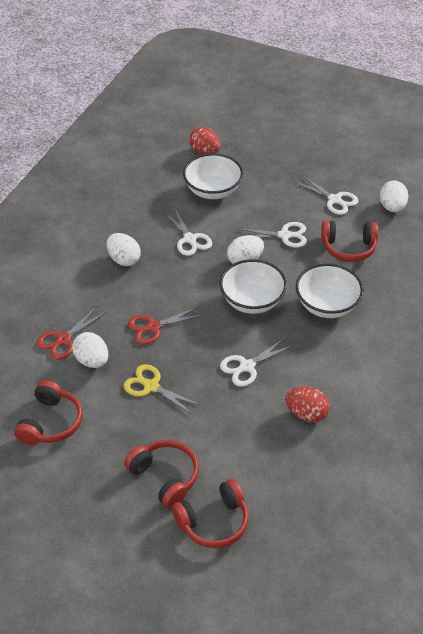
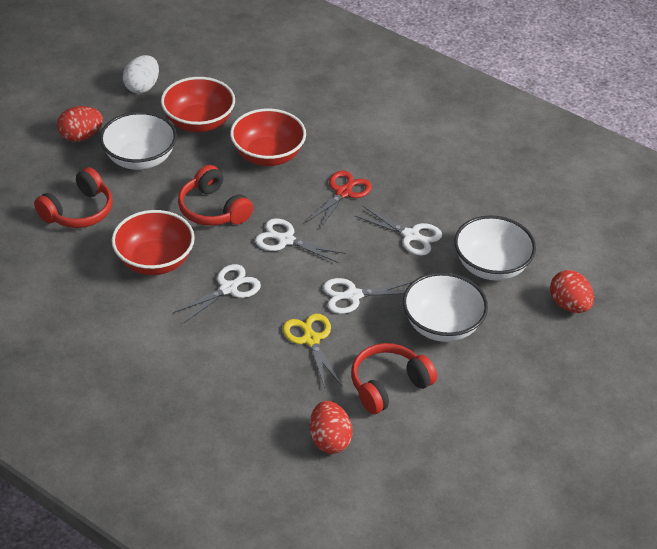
red bowl: 0 -> 3
red egg: 2 -> 3
red headphones: 4 -> 3
red scissors: 2 -> 1
white egg: 4 -> 1

